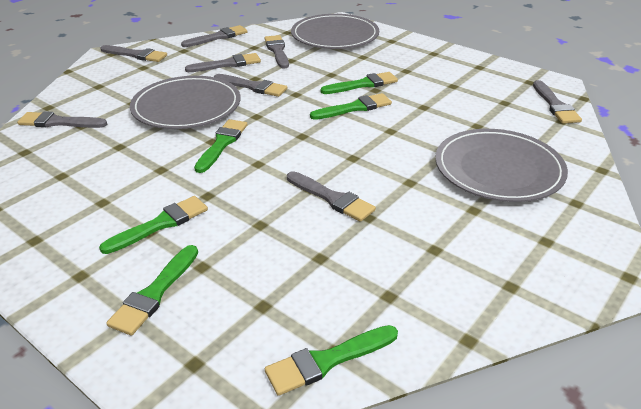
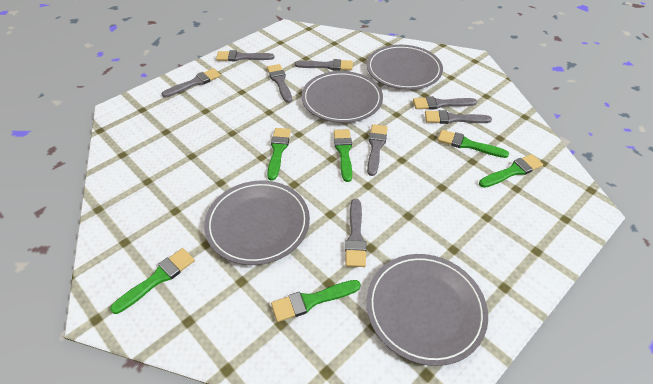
grey plate: 3 -> 4

